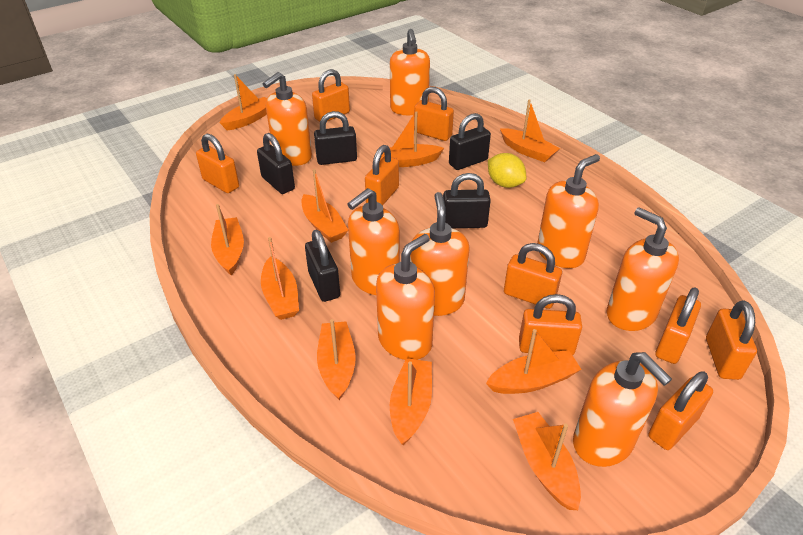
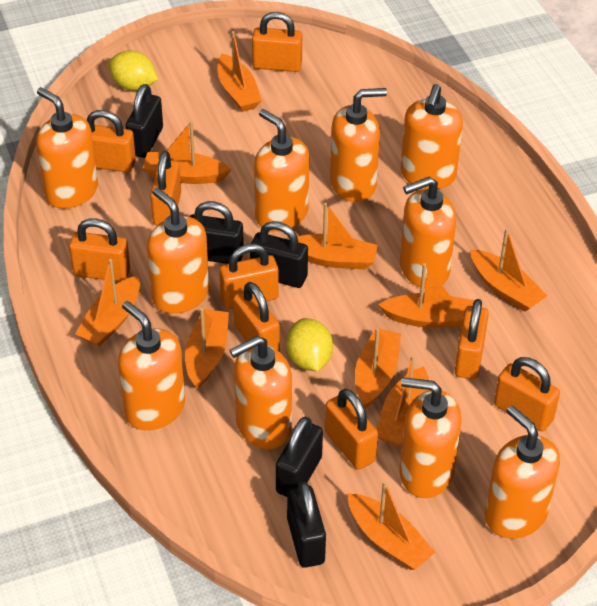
orange soap dispenser: 8 -> 10
yellow lemon: 1 -> 2

